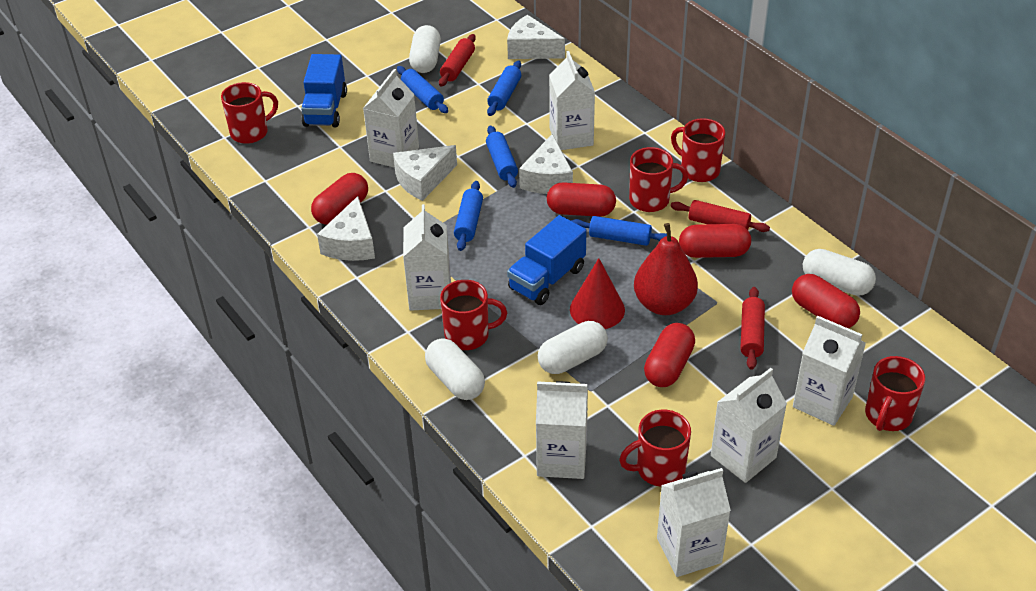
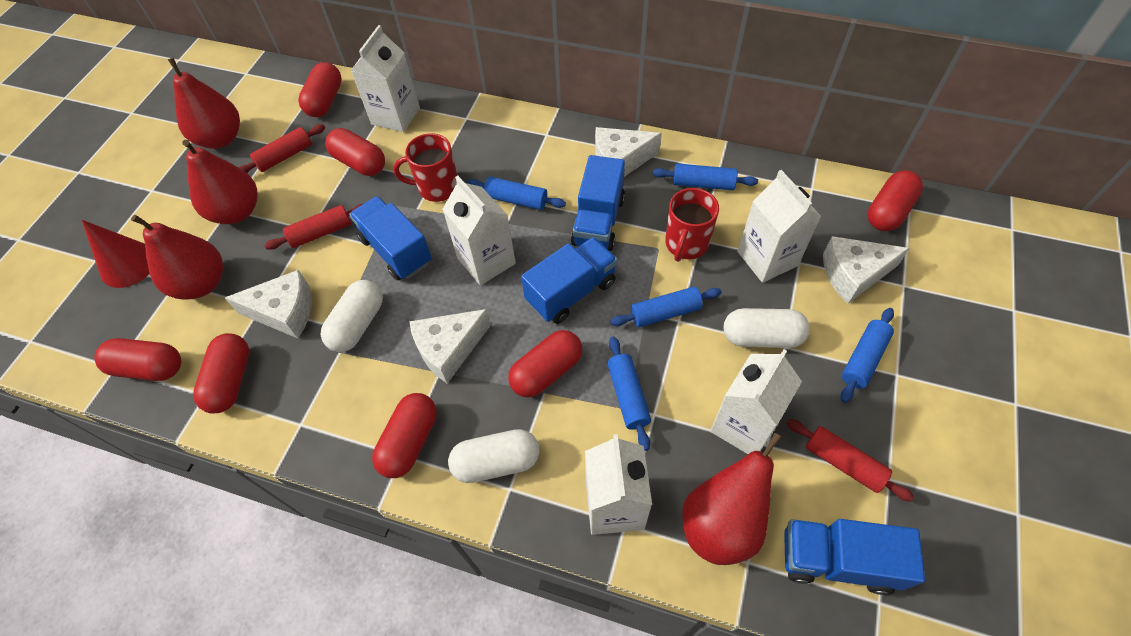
blue truck: 2 -> 4
red capsule: 5 -> 7
red mug: 6 -> 2
red pear: 1 -> 4
white capsule: 4 -> 3
white carton: 7 -> 5

